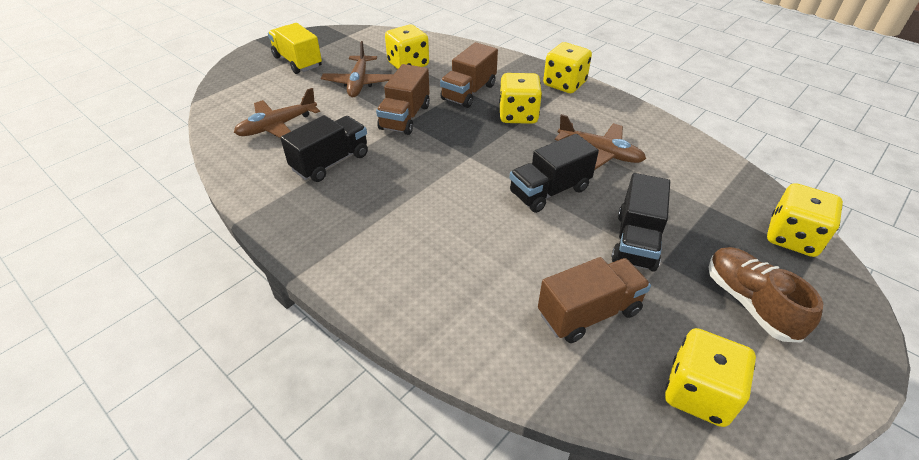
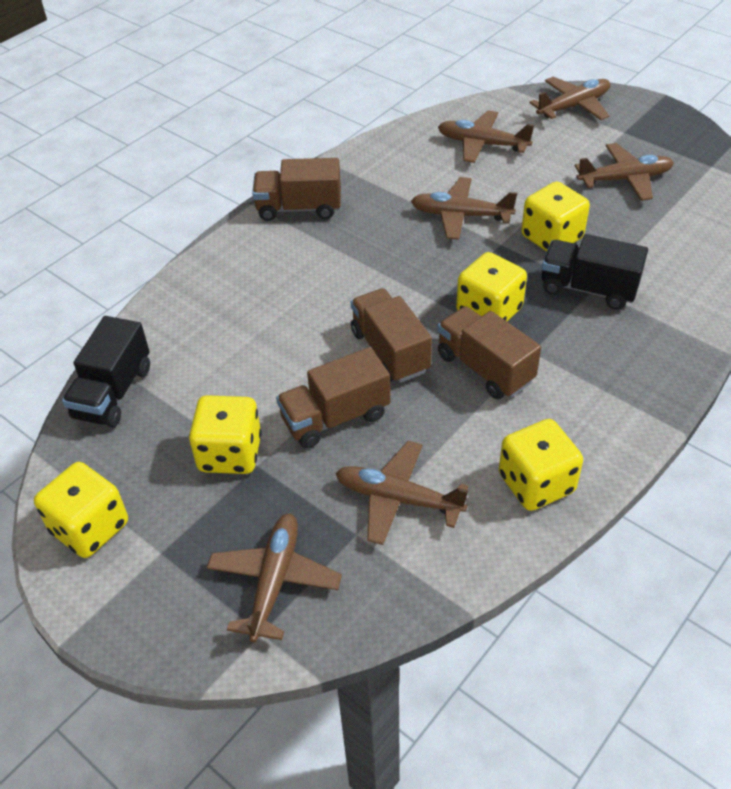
black truck: 3 -> 2
brown plane: 3 -> 6
brown shoe: 1 -> 0
brown truck: 3 -> 4
yellow truck: 1 -> 0

